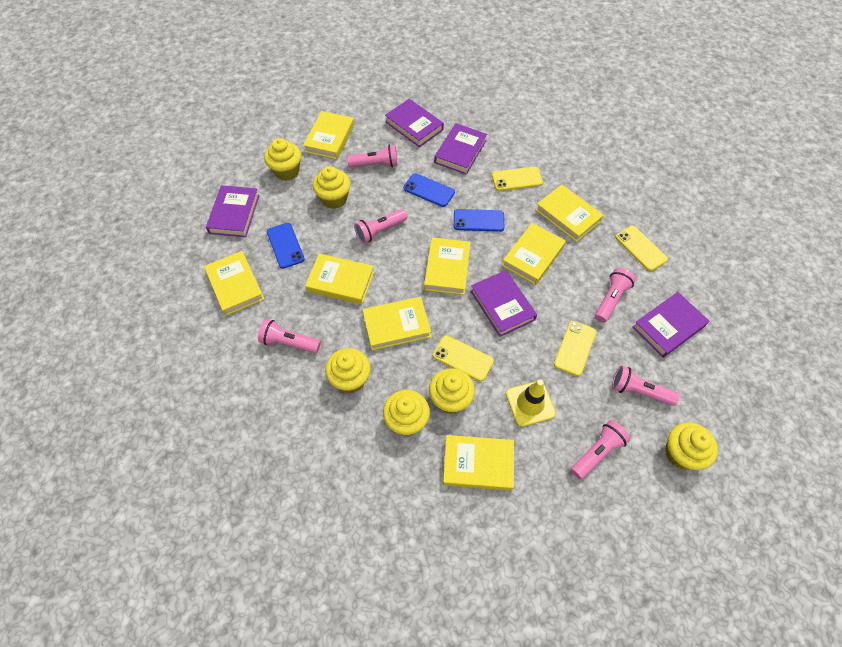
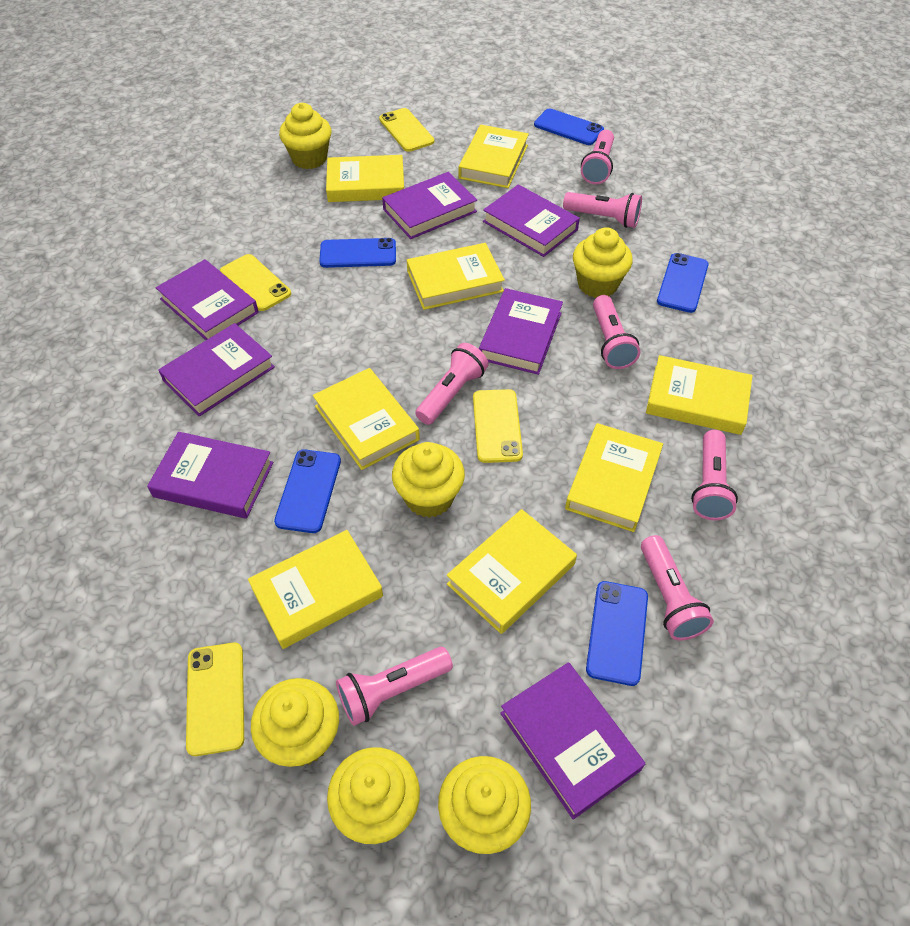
blue phone: 3 -> 5
pink flashlight: 6 -> 7
purple book: 5 -> 7
yellow traffic cone: 1 -> 0

